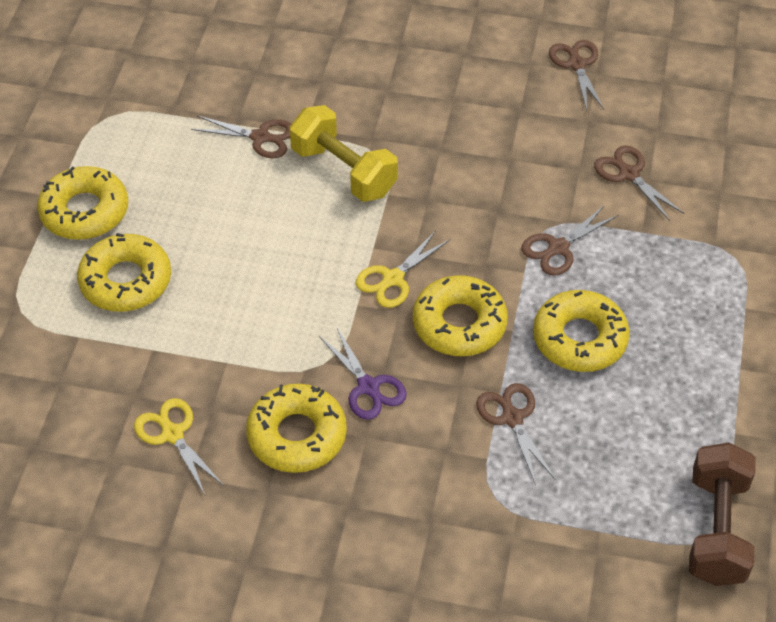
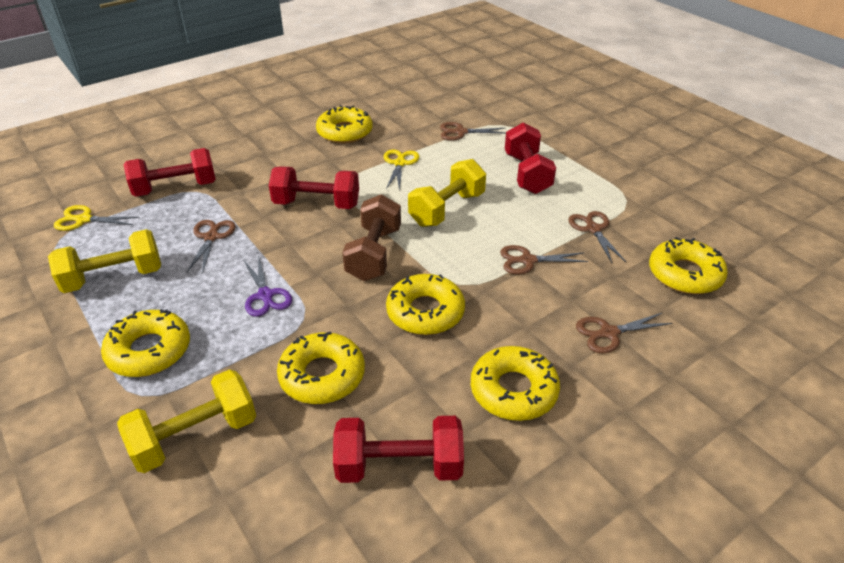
red dumbbell: 0 -> 4
yellow donut: 5 -> 6
yellow dumbbell: 1 -> 3

